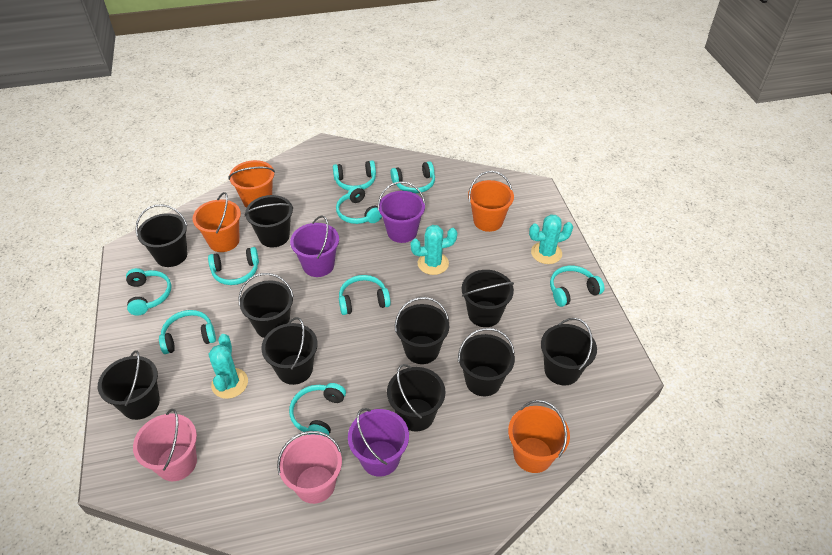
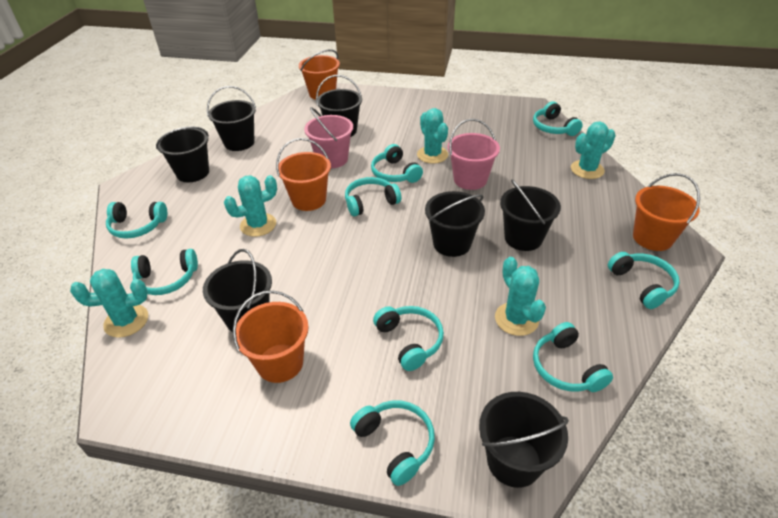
black bucket: 10 -> 7
purple bucket: 3 -> 0
turquoise cactus: 3 -> 5

